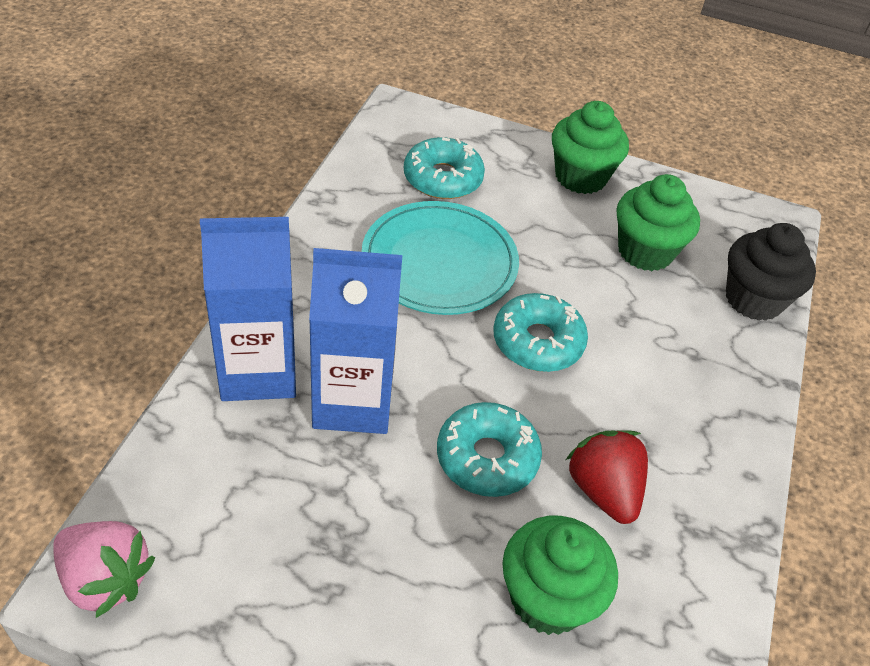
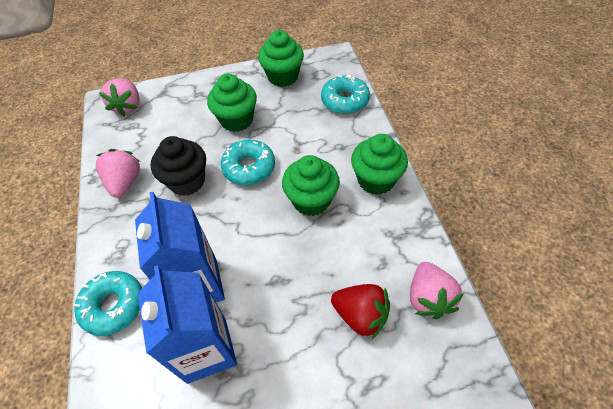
green cupcake: 3 -> 4
pink strawberry: 1 -> 3
turquoise plate: 1 -> 0

